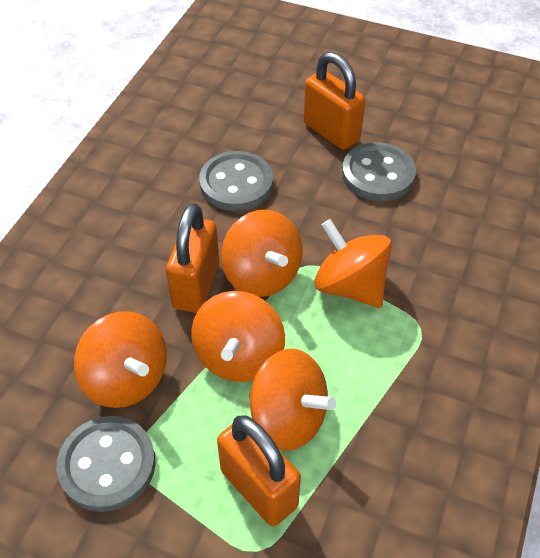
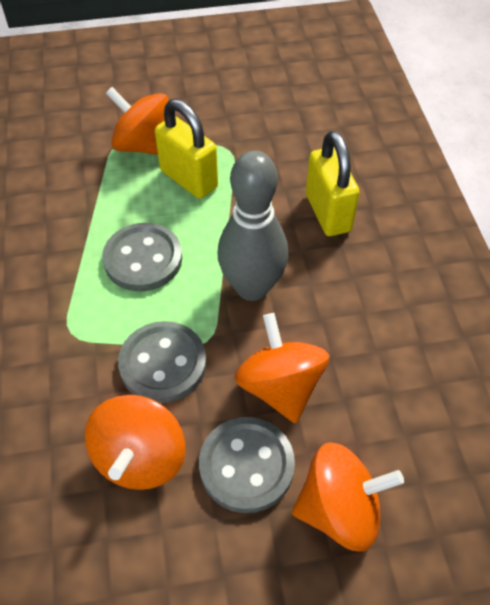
grey bowling pin: 0 -> 1
orange padlock: 3 -> 0
orange spinning top: 5 -> 4
yellow padlock: 0 -> 2

